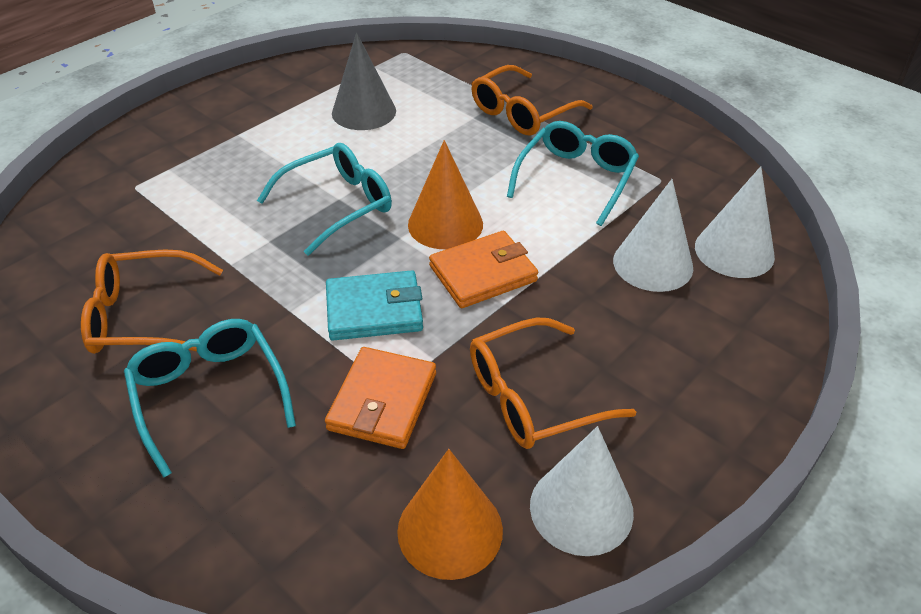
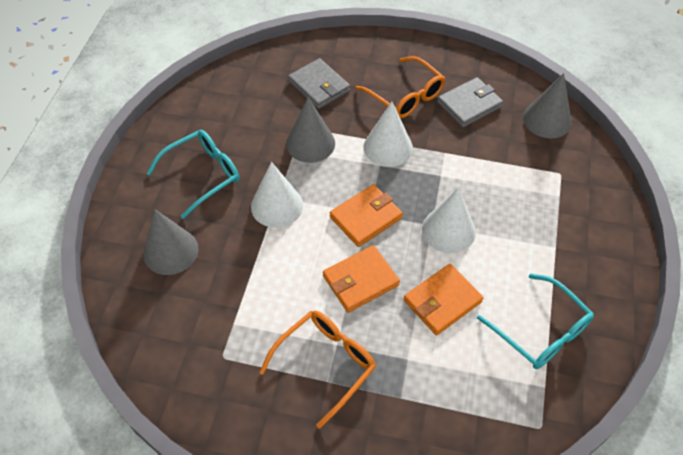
grey cone: 1 -> 3
grey wallet: 0 -> 2
orange cone: 2 -> 0
orange glasses: 3 -> 2
orange wallet: 2 -> 3
turquoise glasses: 3 -> 2
turquoise wallet: 1 -> 0

